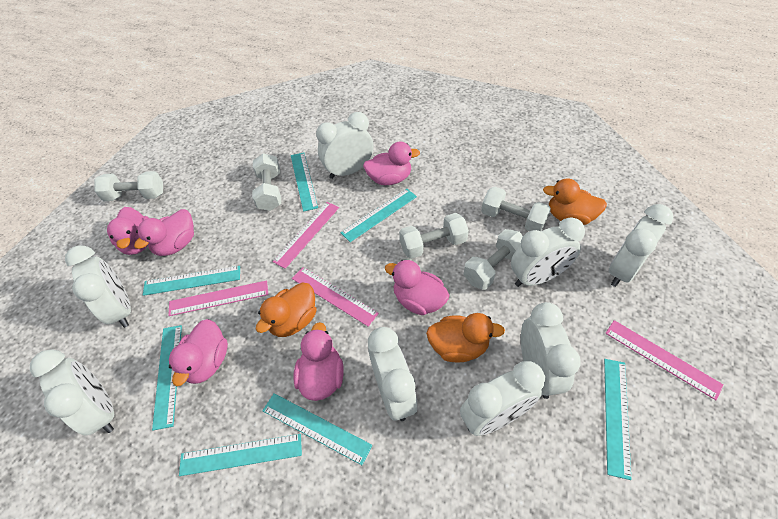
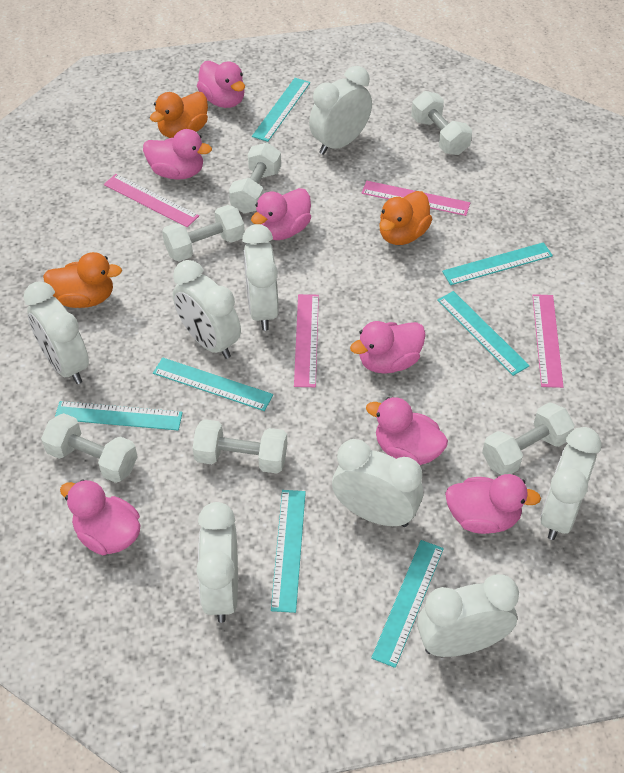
pink duck: 6 -> 7
white dumbbell: 5 -> 6

